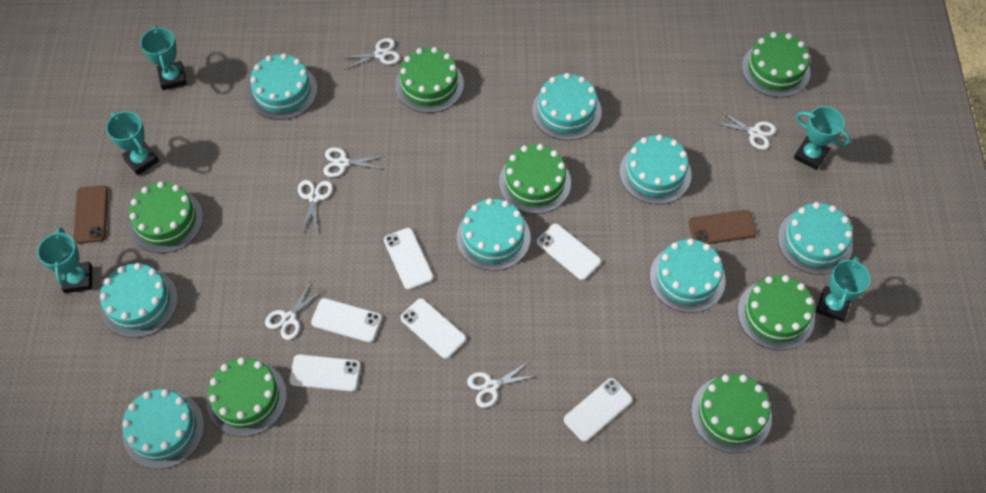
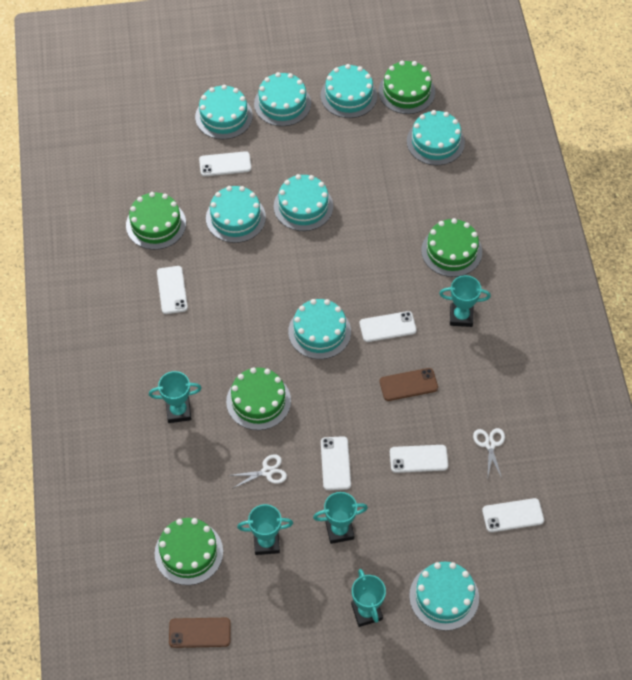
green cake: 7 -> 5
white scissors: 6 -> 2

